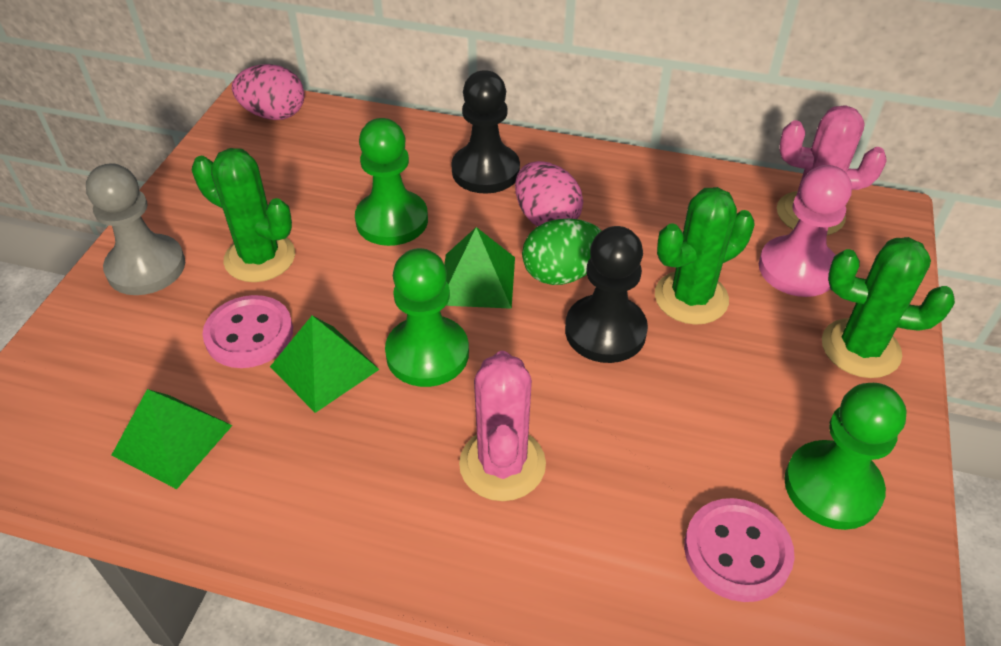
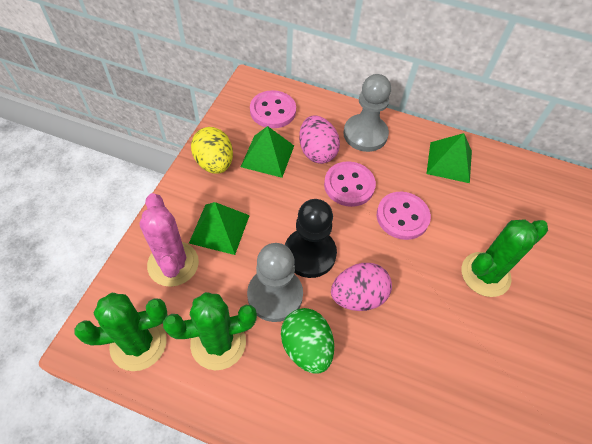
black pawn: 2 -> 1
green pawn: 3 -> 0
grey pawn: 1 -> 2
pink button: 2 -> 3
pink cactus: 2 -> 1
pink pawn: 1 -> 0
yellow egg: 0 -> 1

